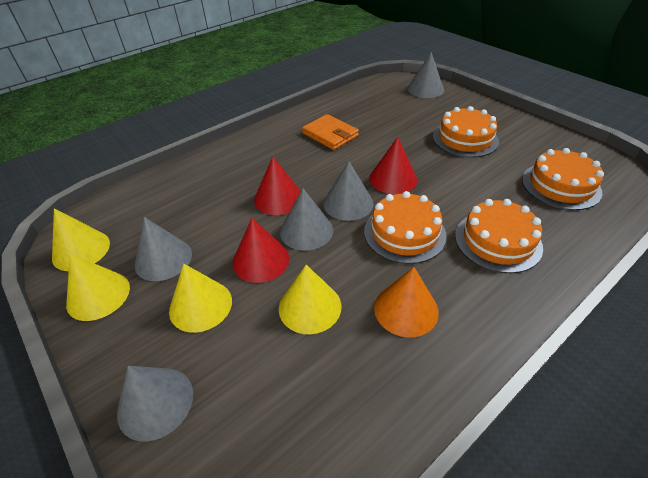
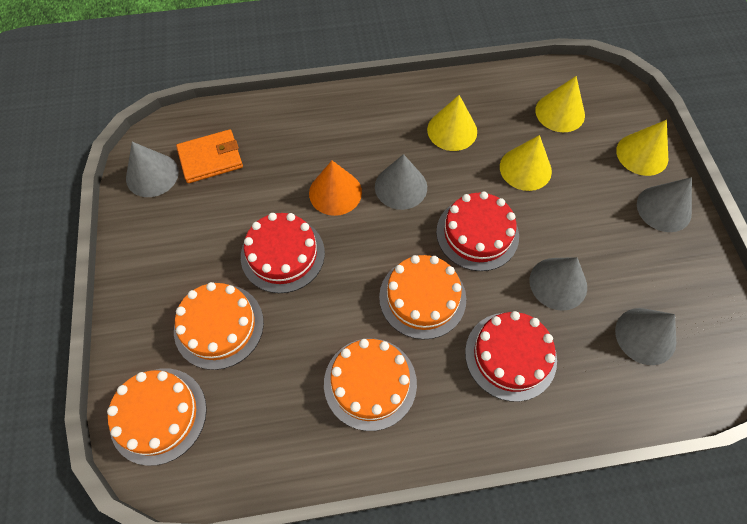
red cake: 0 -> 3
red cone: 3 -> 0

